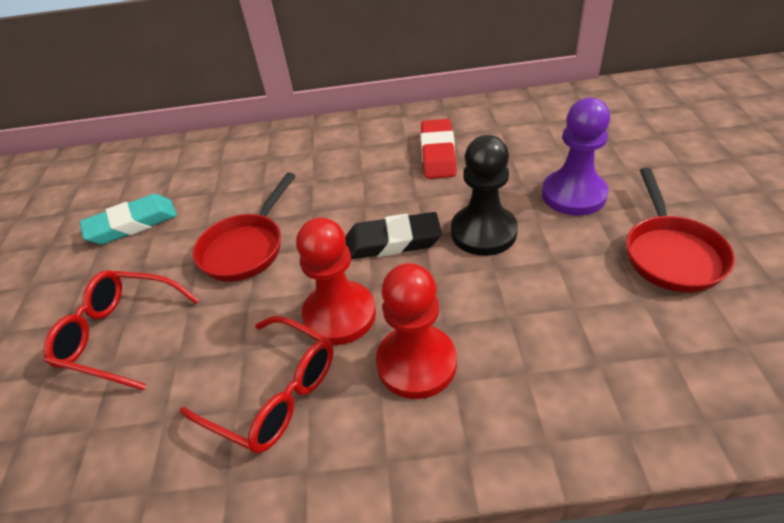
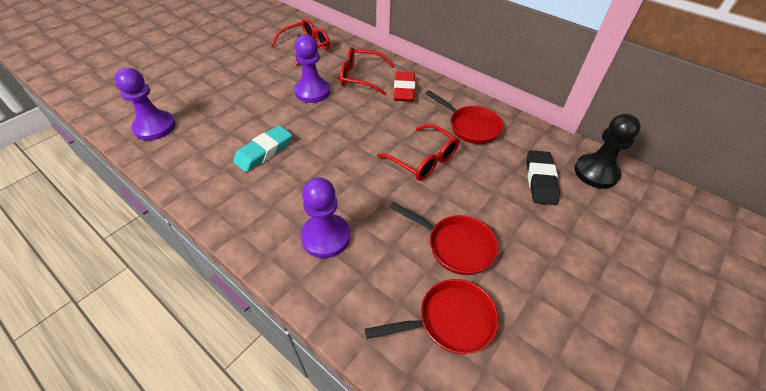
purple pawn: 1 -> 3
red glasses: 2 -> 3
red pan: 2 -> 3
red pawn: 2 -> 0

